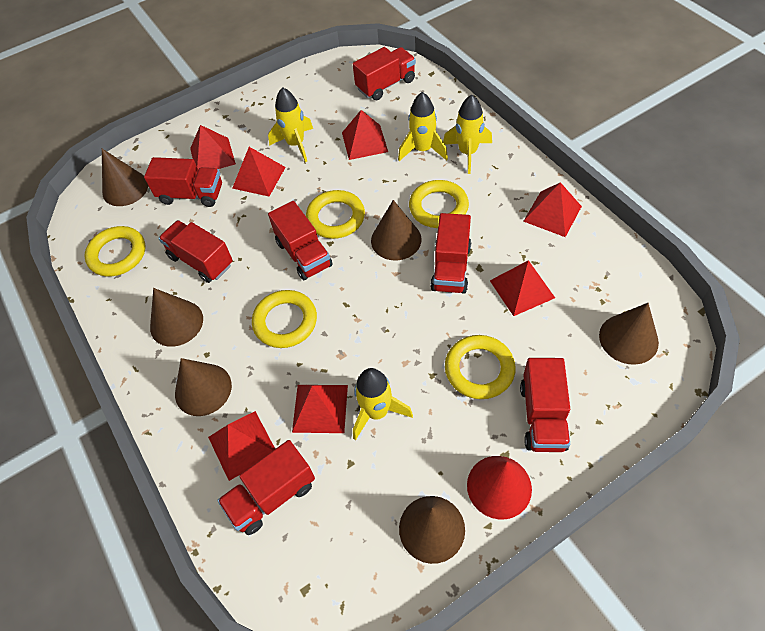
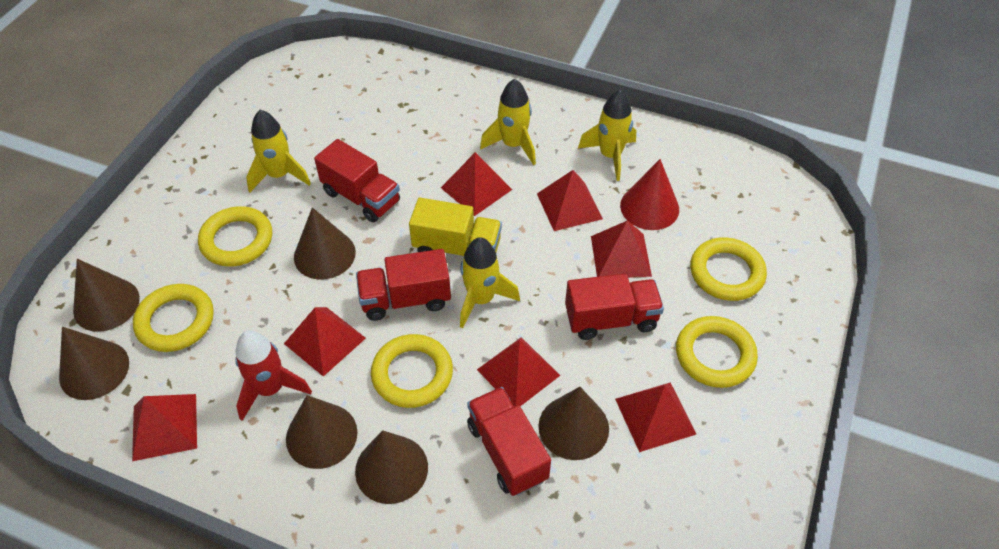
red rocket: 0 -> 1
red truck: 7 -> 4
yellow truck: 0 -> 1

